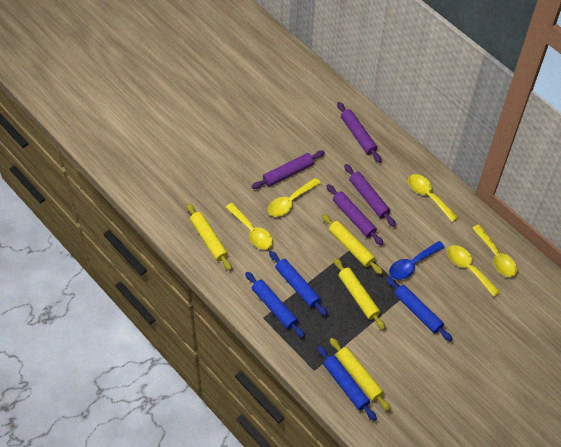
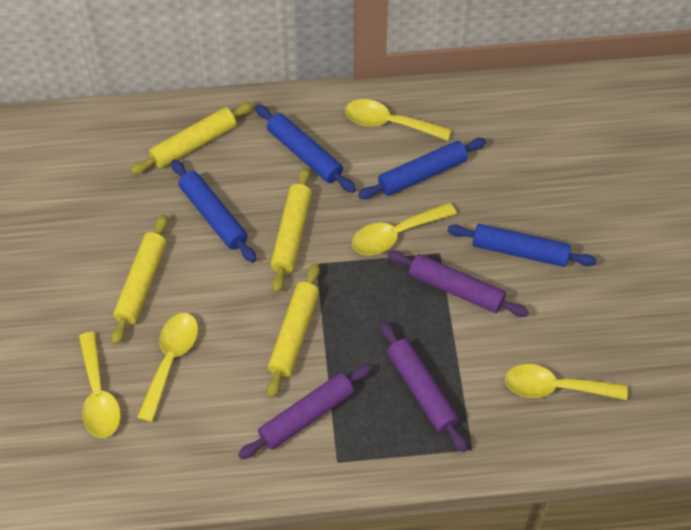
blue spoon: 1 -> 0
purple rolling pin: 4 -> 3

